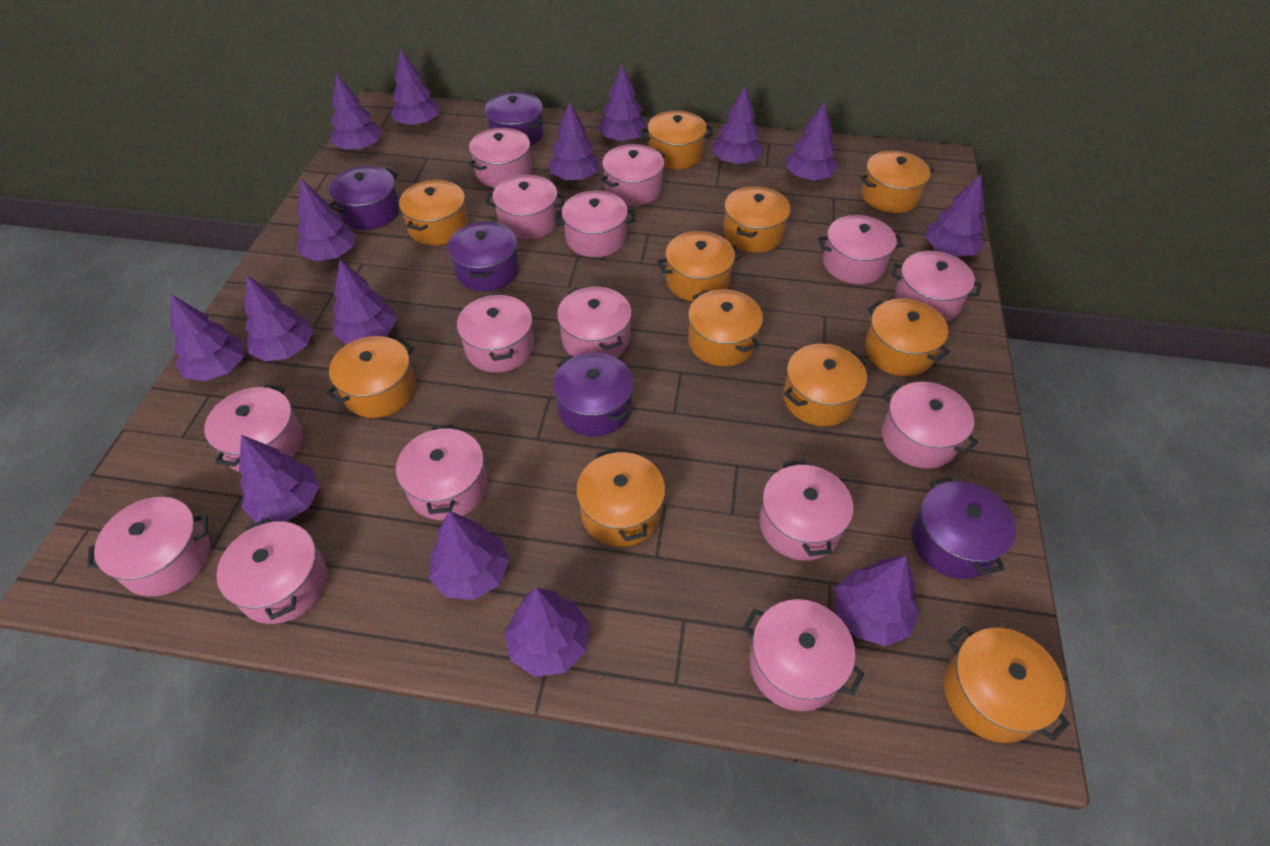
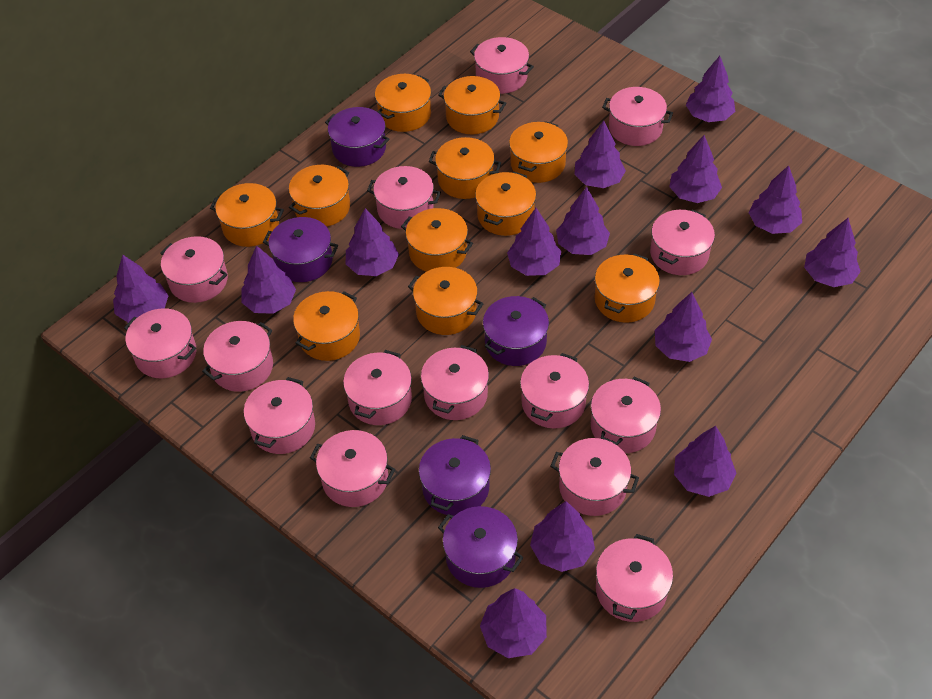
purple tree: 15 -> 14

